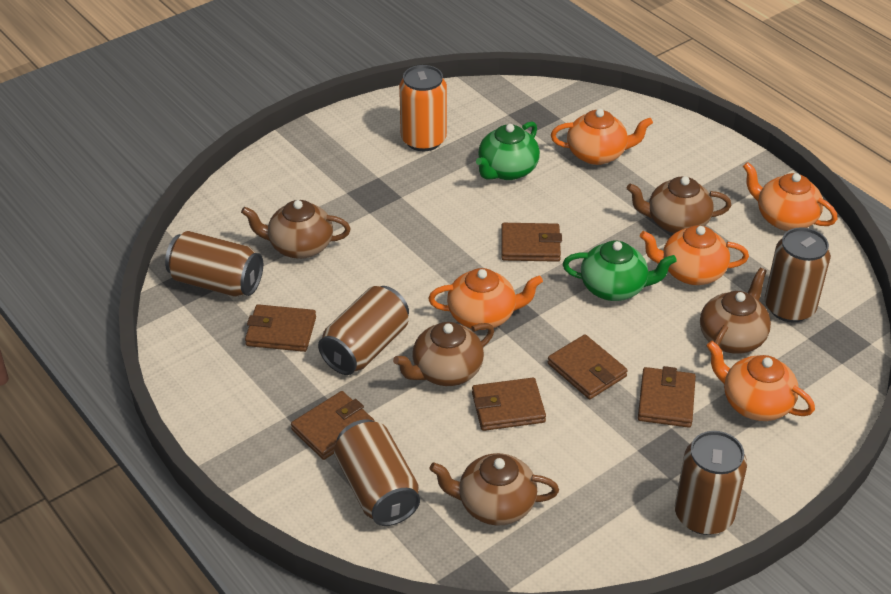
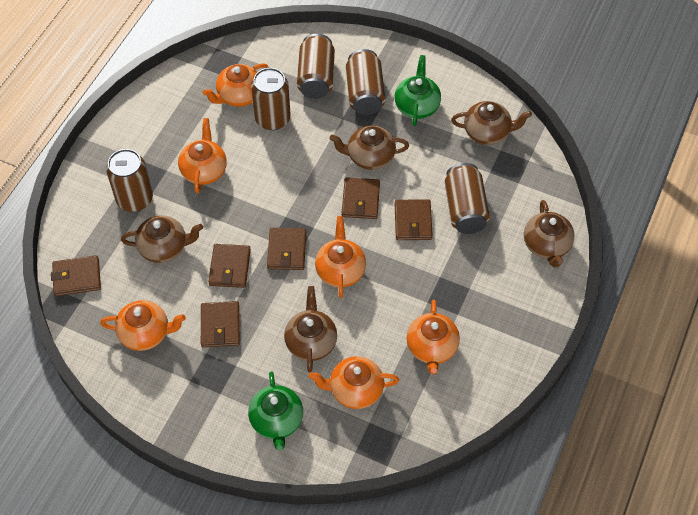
orange can: 1 -> 0
orange teapot: 5 -> 6

